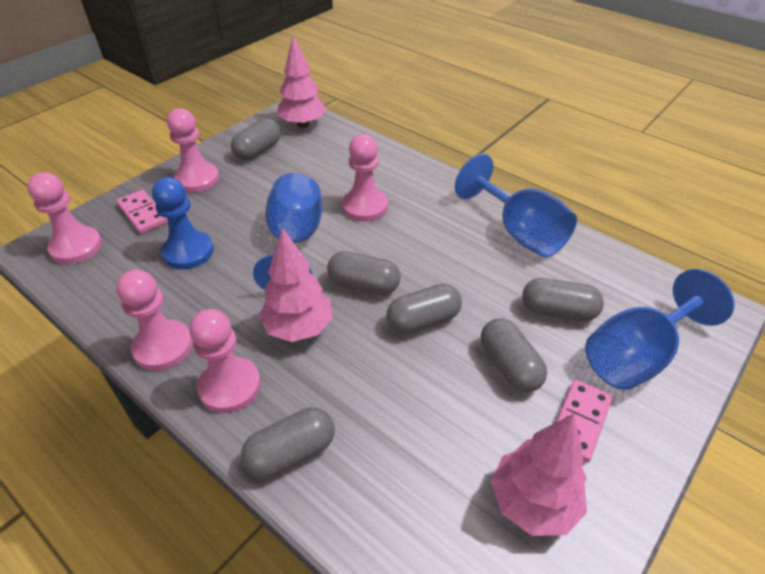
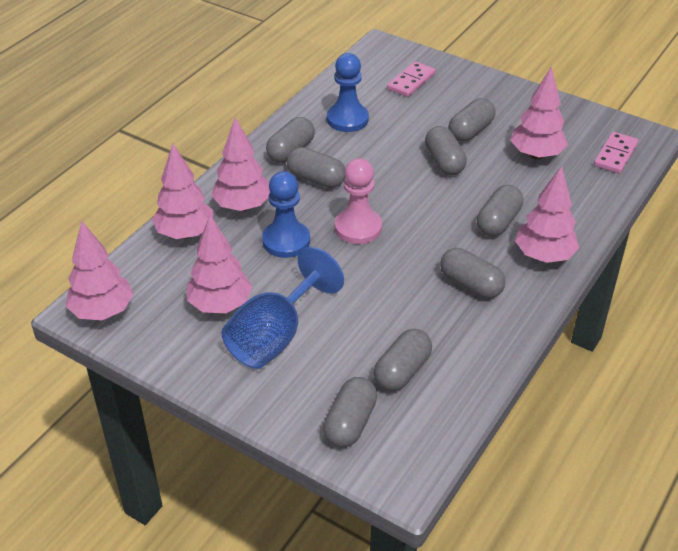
blue goblet: 3 -> 1
blue pawn: 1 -> 2
grey capsule: 6 -> 8
pink pawn: 5 -> 1
pink tree: 3 -> 6

